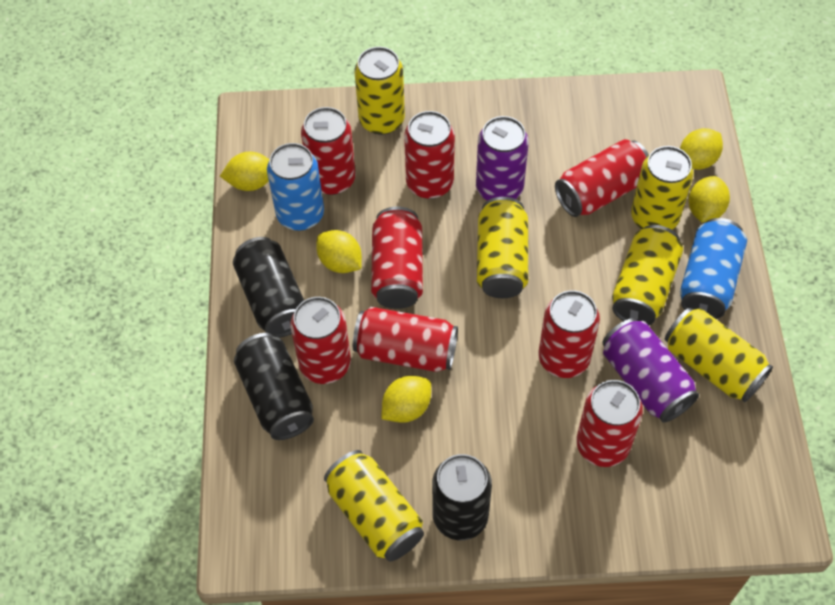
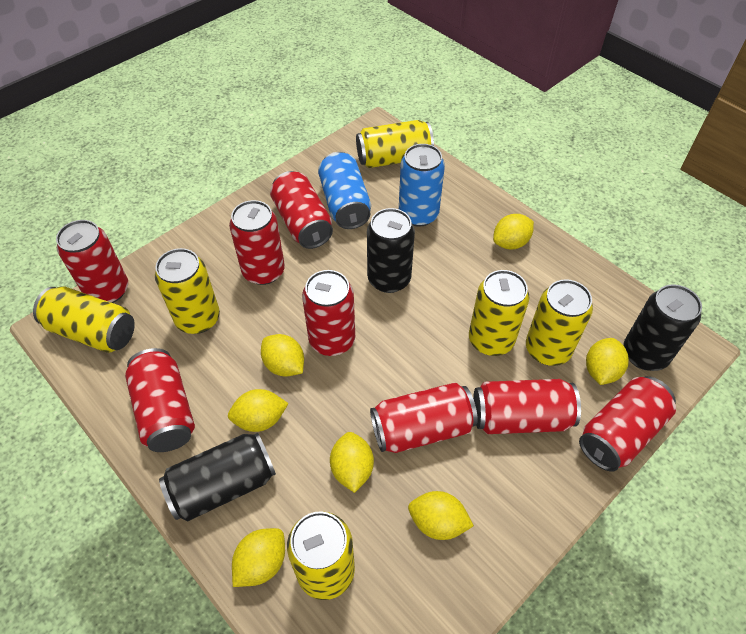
purple can: 2 -> 0
yellow lemon: 5 -> 7

